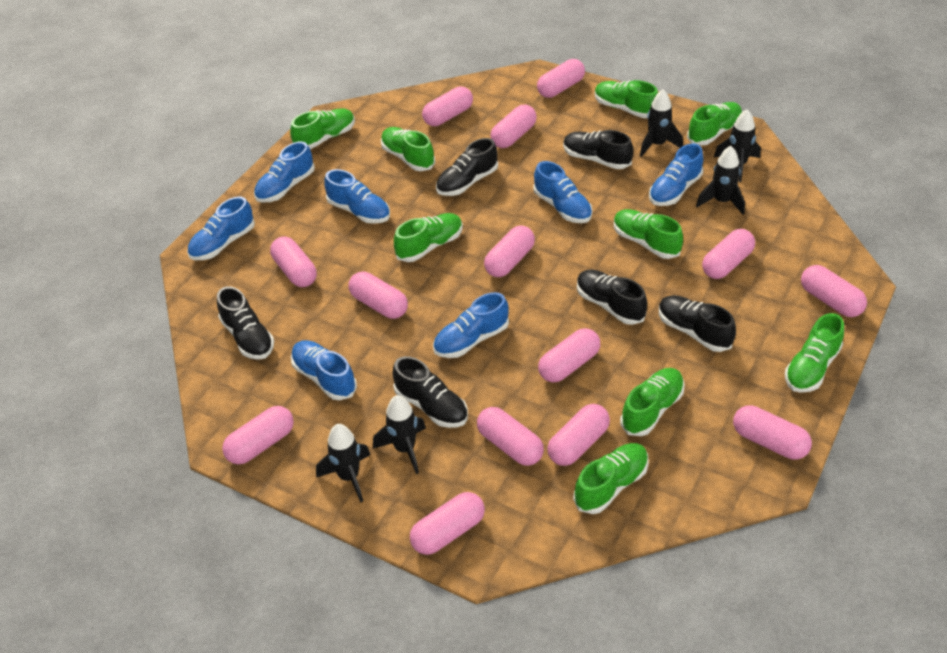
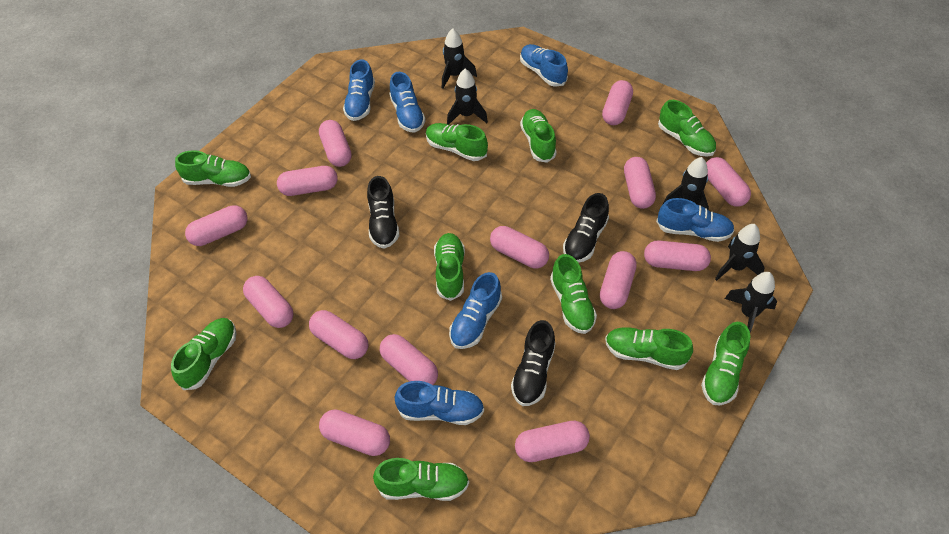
black shoe: 6 -> 3
blue shoe: 7 -> 6
green shoe: 9 -> 10

